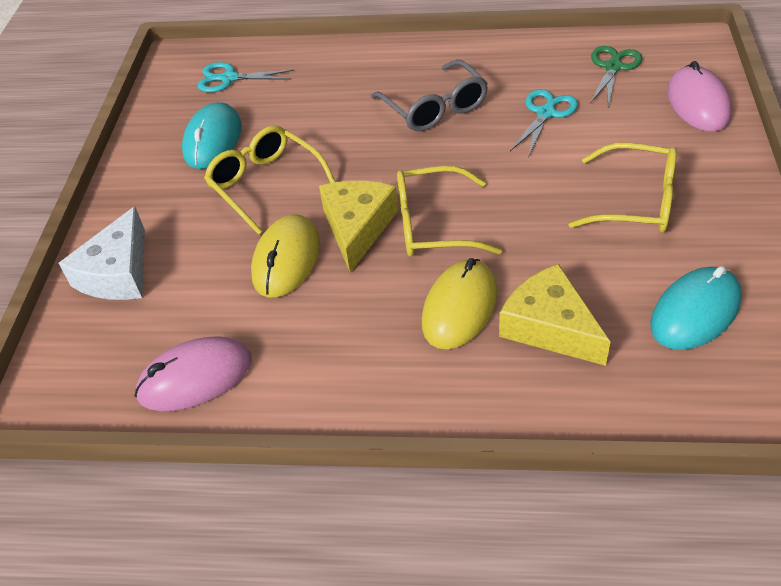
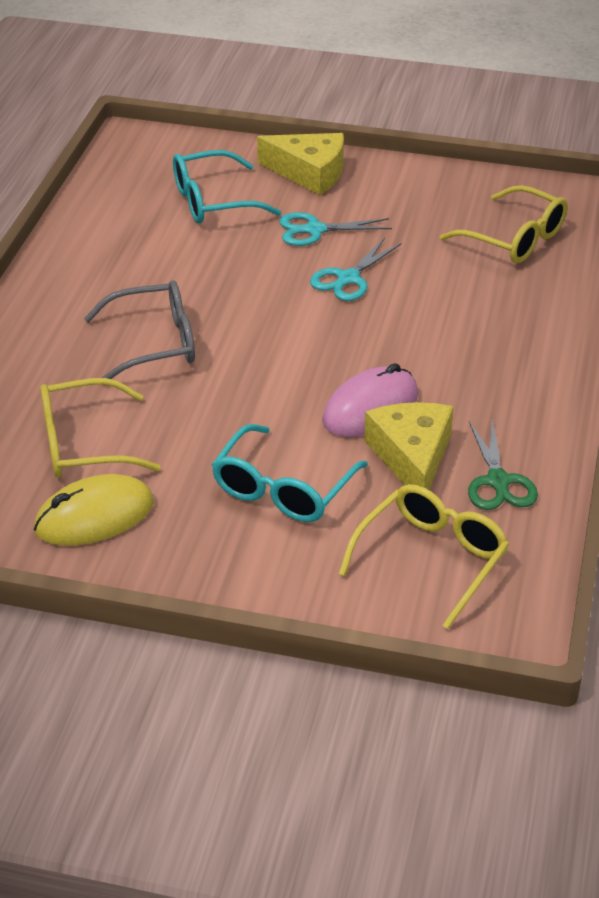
pink mouse: 2 -> 1
turquoise glasses: 0 -> 2
turquoise mouse: 2 -> 0
white cheese: 1 -> 0
yellow mouse: 2 -> 1

